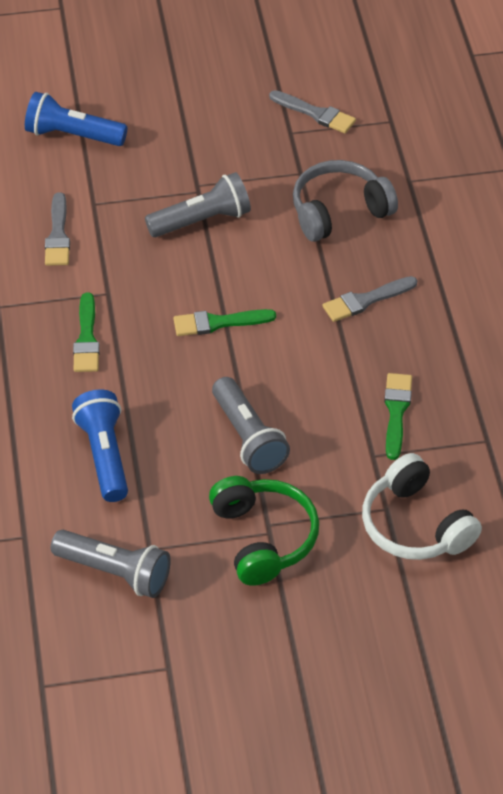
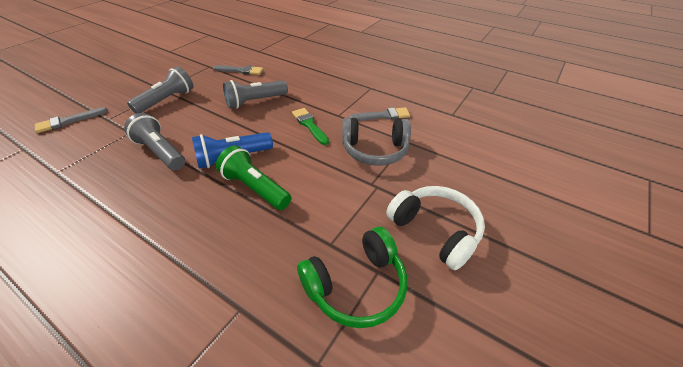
blue flashlight: 2 -> 1
green brush: 3 -> 1
green flashlight: 0 -> 1

